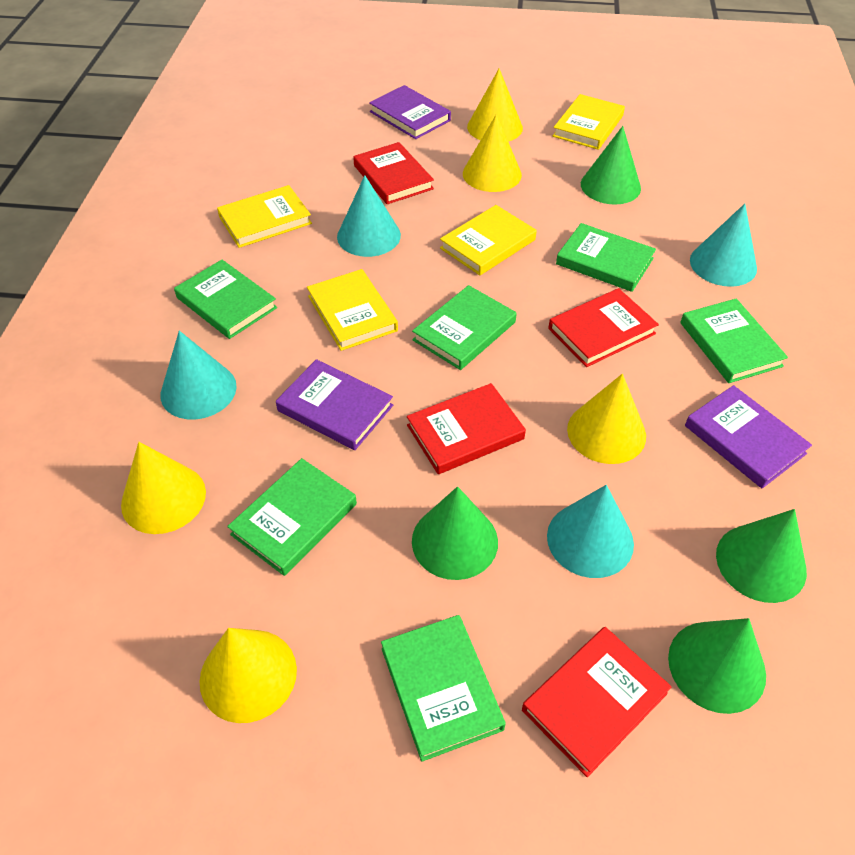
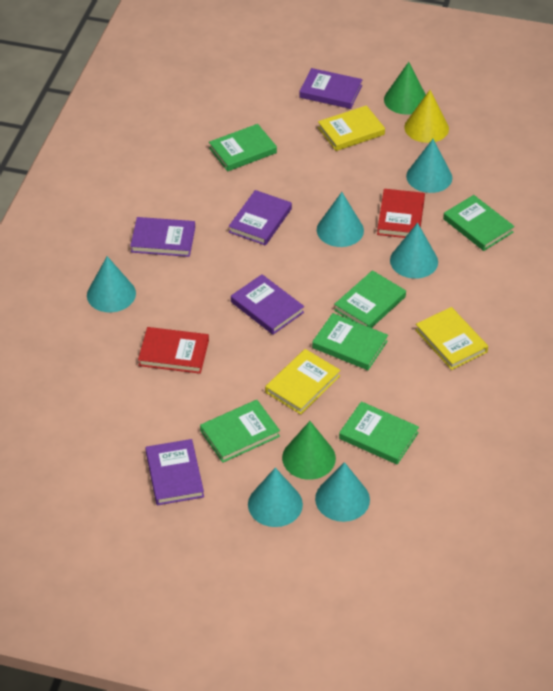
green cone: 4 -> 2
purple book: 3 -> 5
red book: 4 -> 2
turquoise cone: 4 -> 6
yellow book: 4 -> 3
yellow cone: 5 -> 1

